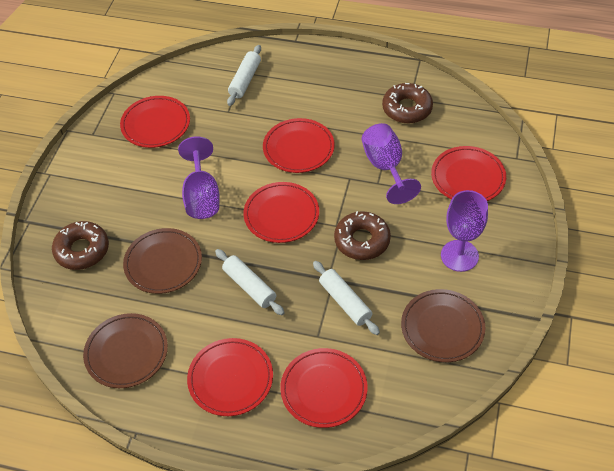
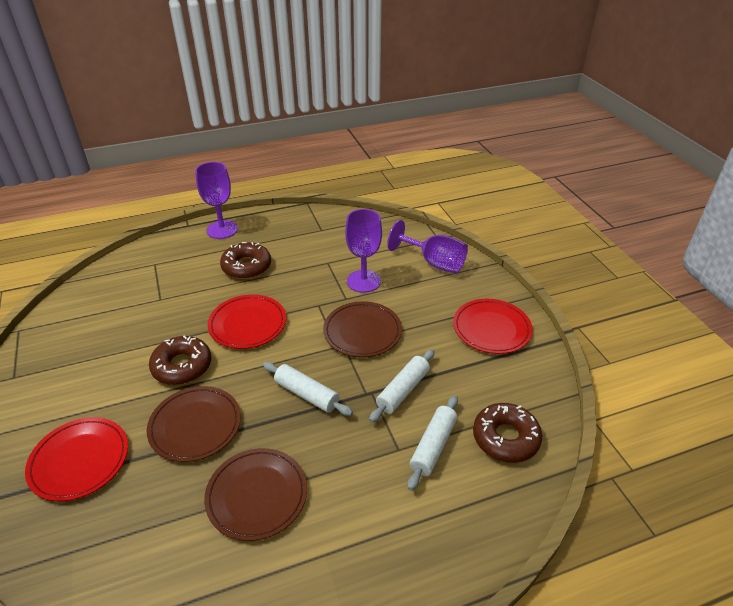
red plate: 6 -> 3

